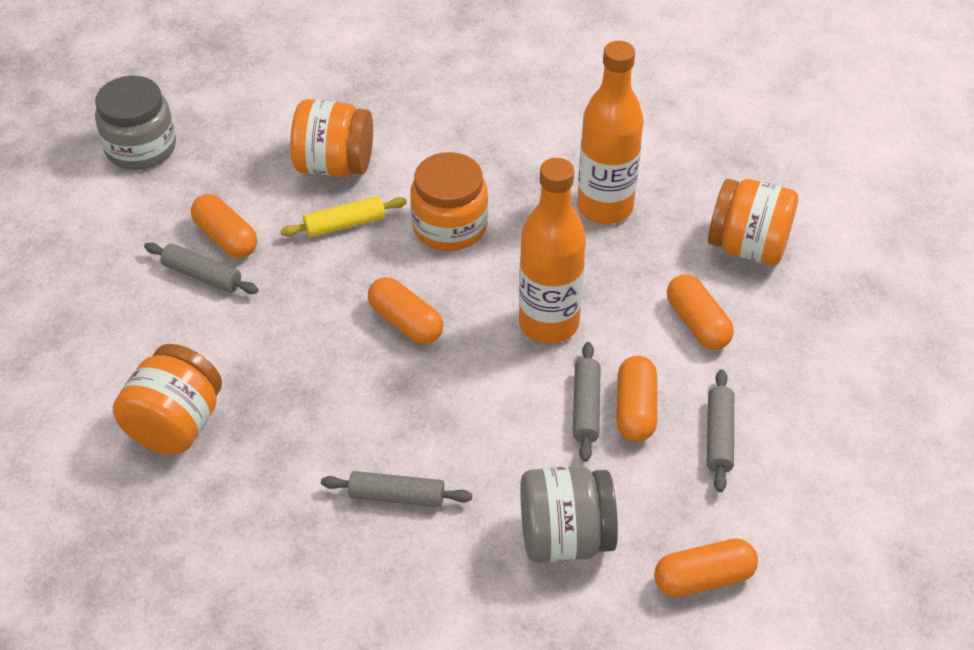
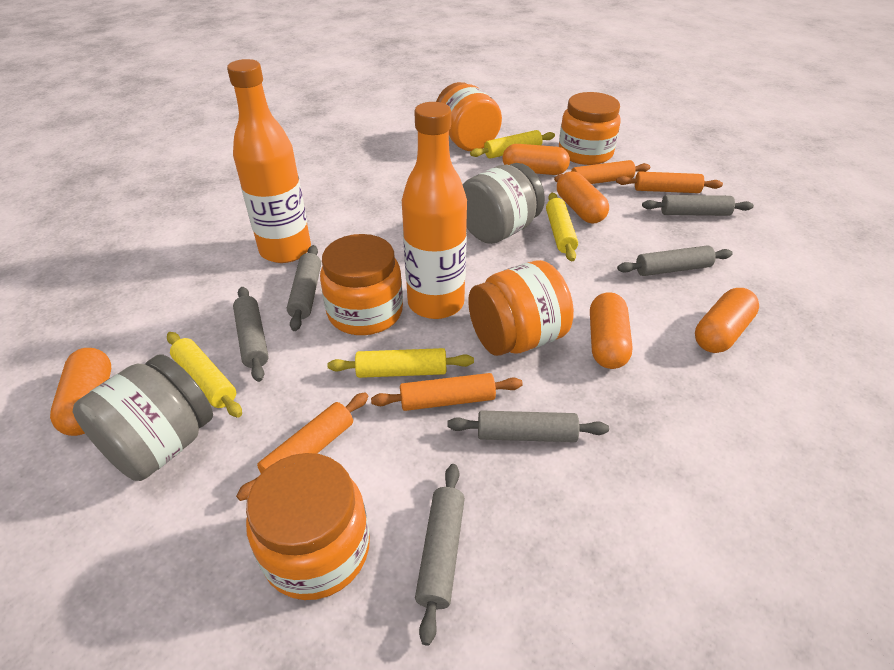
grey rolling pin: 4 -> 6
orange jar: 4 -> 5
orange rolling pin: 0 -> 4
yellow rolling pin: 1 -> 4

